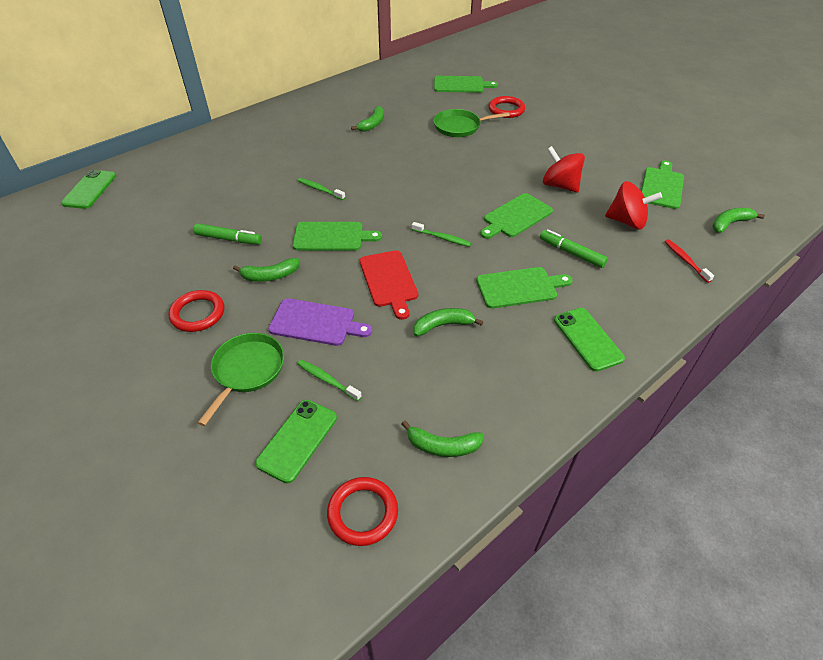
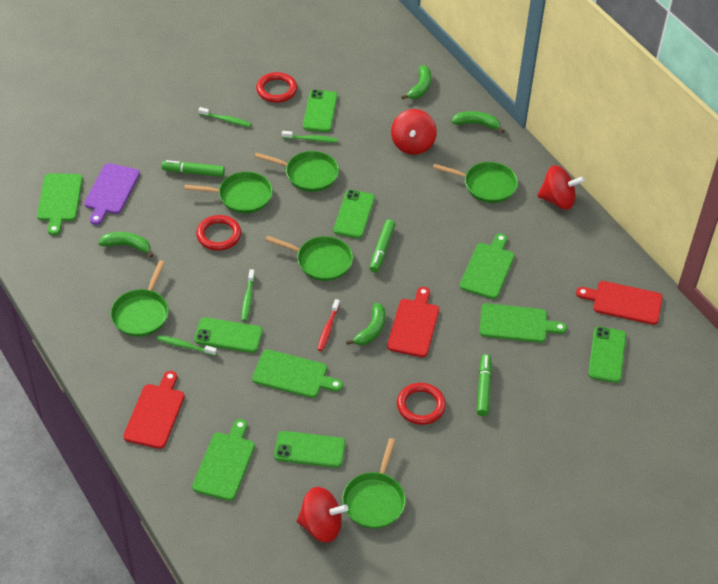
green banana: 5 -> 4
green marker: 2 -> 3
green pan: 2 -> 6
green phone: 3 -> 5
green toothbrush: 3 -> 4
red cutting board: 1 -> 3
red spinning top: 2 -> 3

